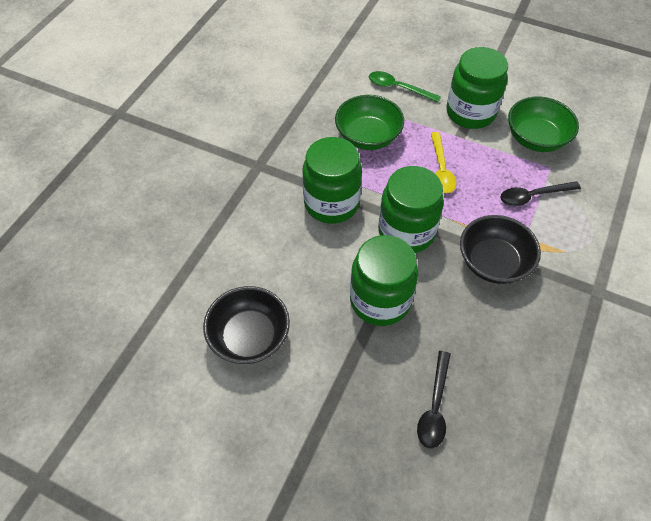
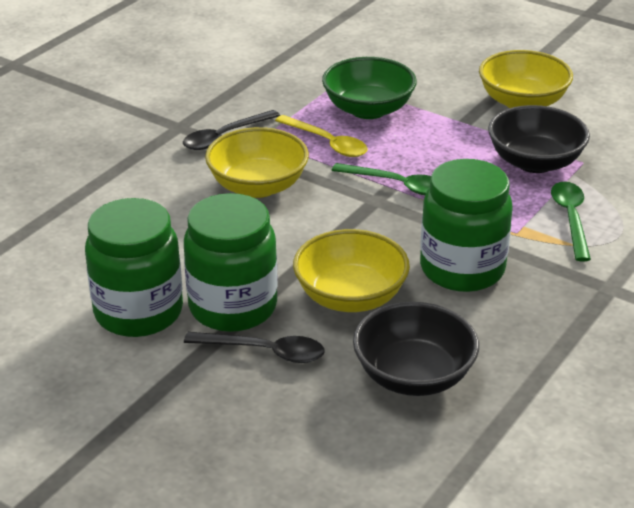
green bowl: 2 -> 1
green jar: 4 -> 3
green spoon: 1 -> 2
yellow bowl: 0 -> 3

